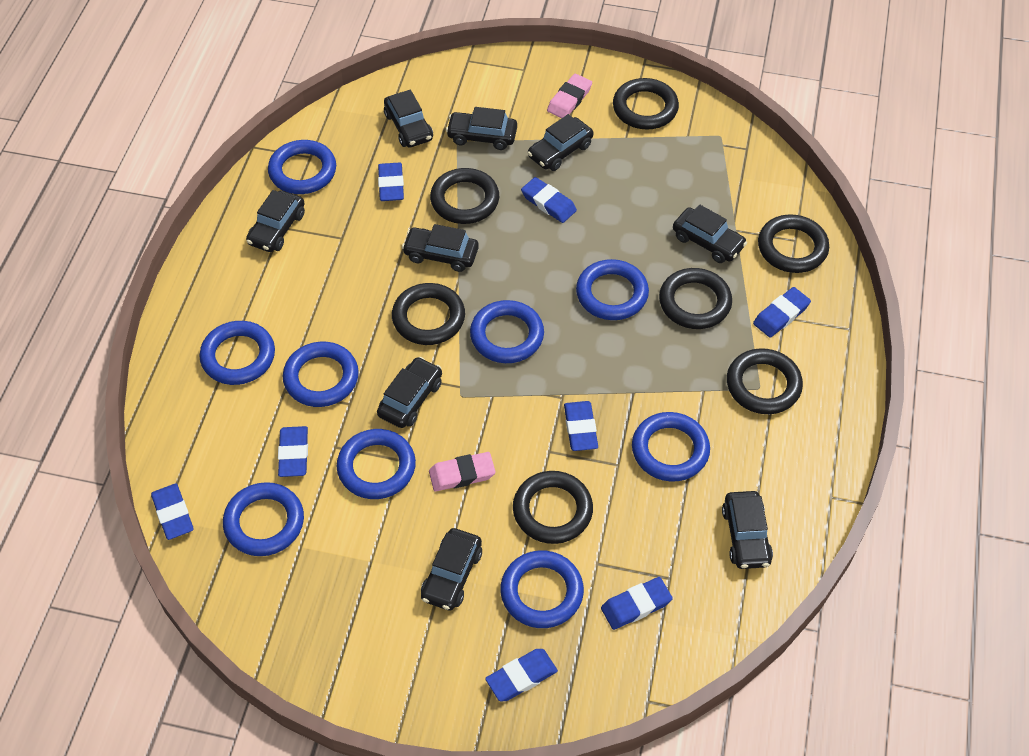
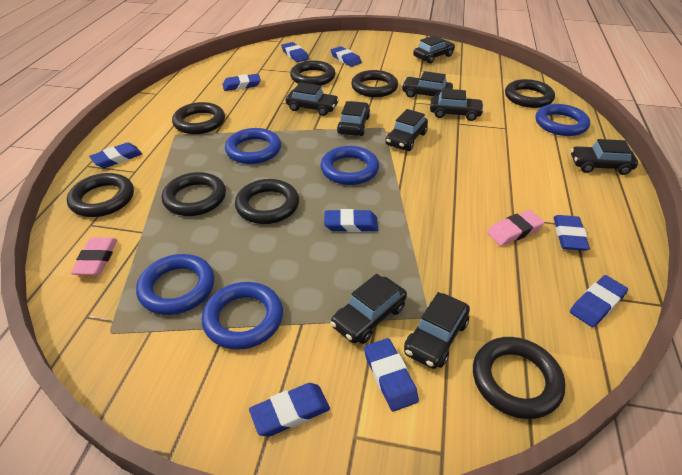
black ring: 7 -> 8
blue eraser: 8 -> 9
blue ring: 9 -> 5

